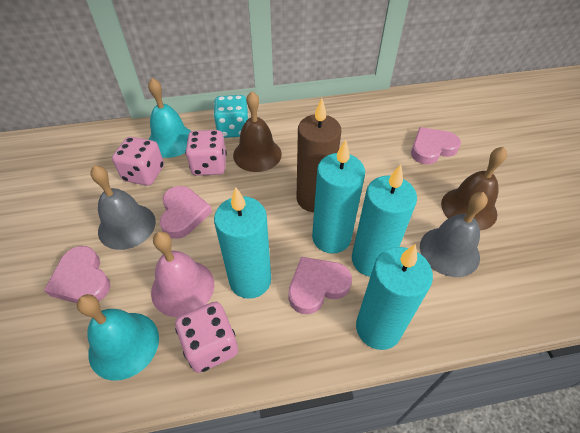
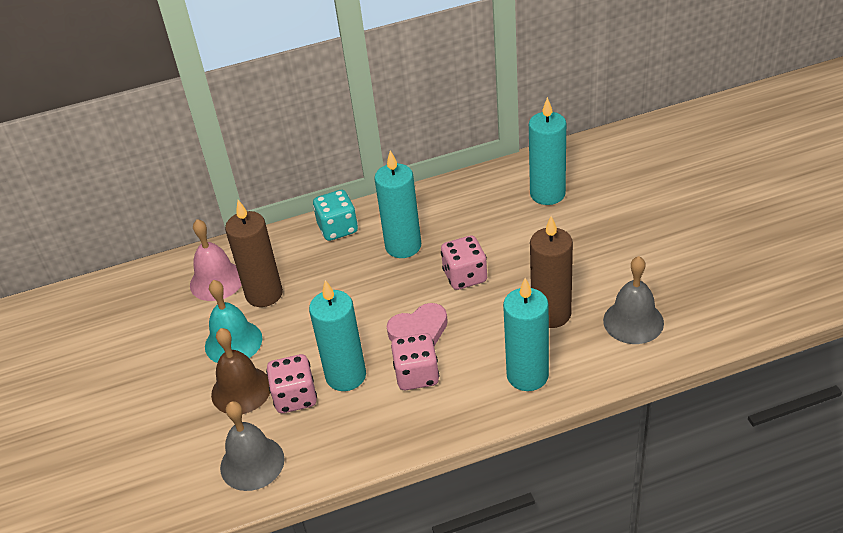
brown bell: 2 -> 1
brown candle: 1 -> 2
pink heart: 4 -> 1
turquoise bell: 2 -> 1

